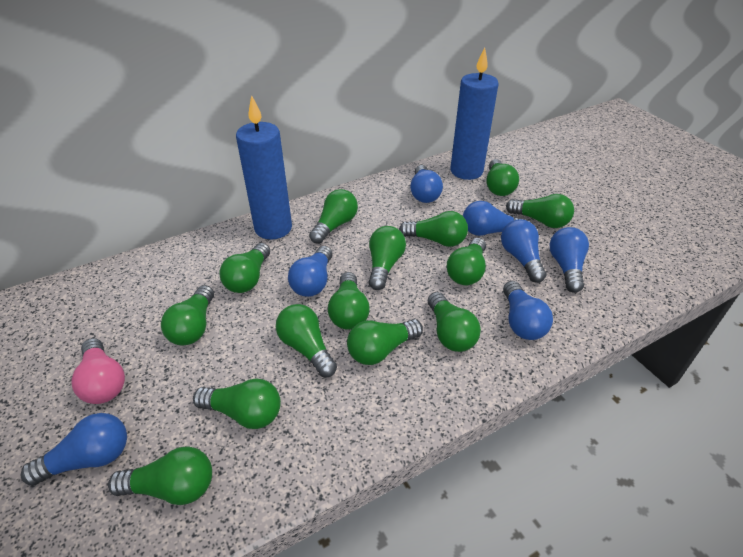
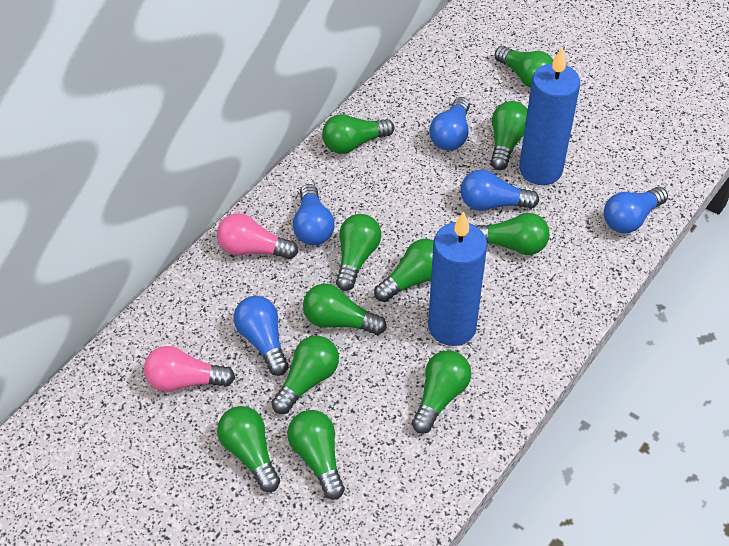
blue light bulb: 7 -> 5
green light bulb: 14 -> 11
pink light bulb: 1 -> 2

